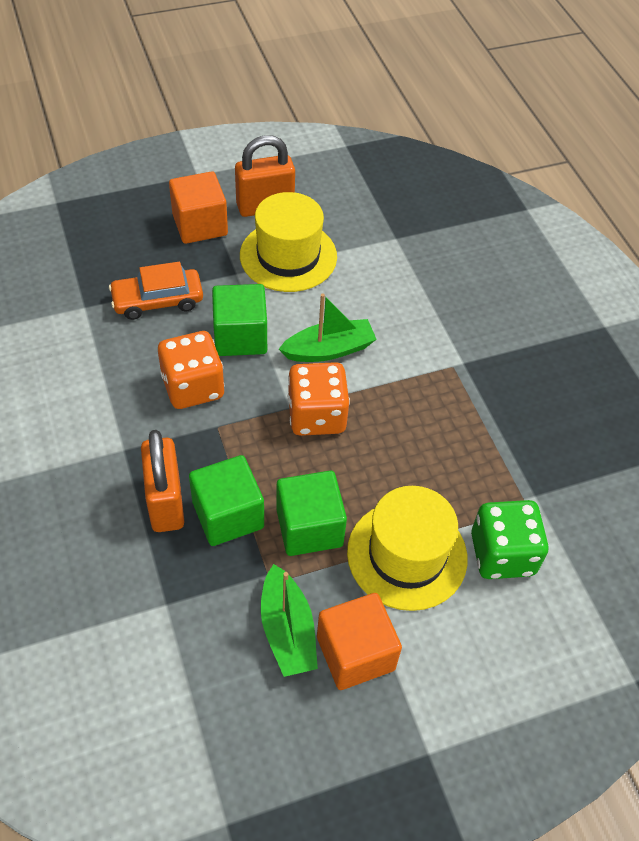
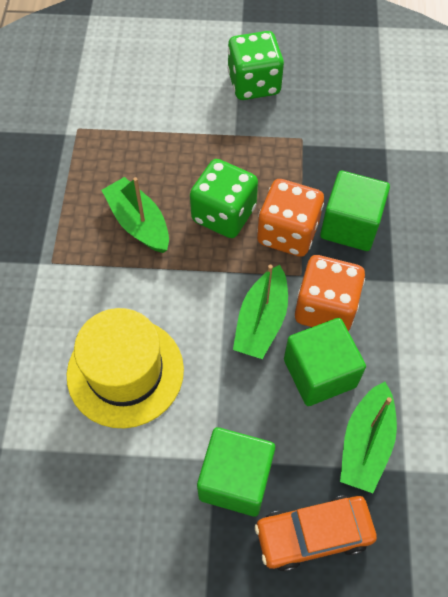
green boat: 2 -> 3
green dice: 1 -> 2
orange cube: 2 -> 0
orange padlock: 2 -> 0
yellow hat: 2 -> 1

